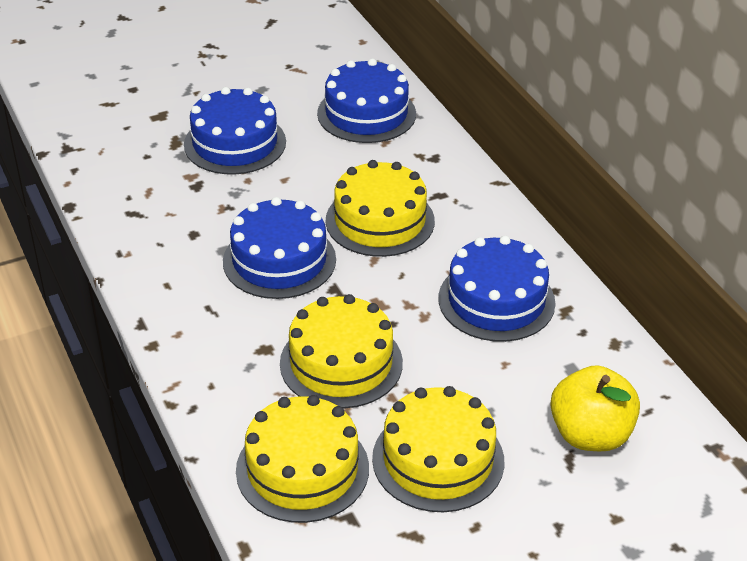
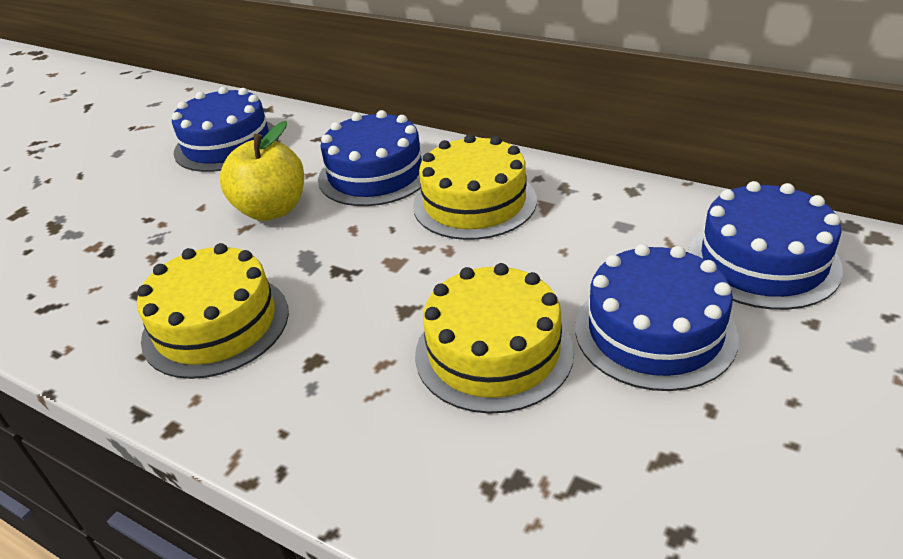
yellow cake: 4 -> 3

